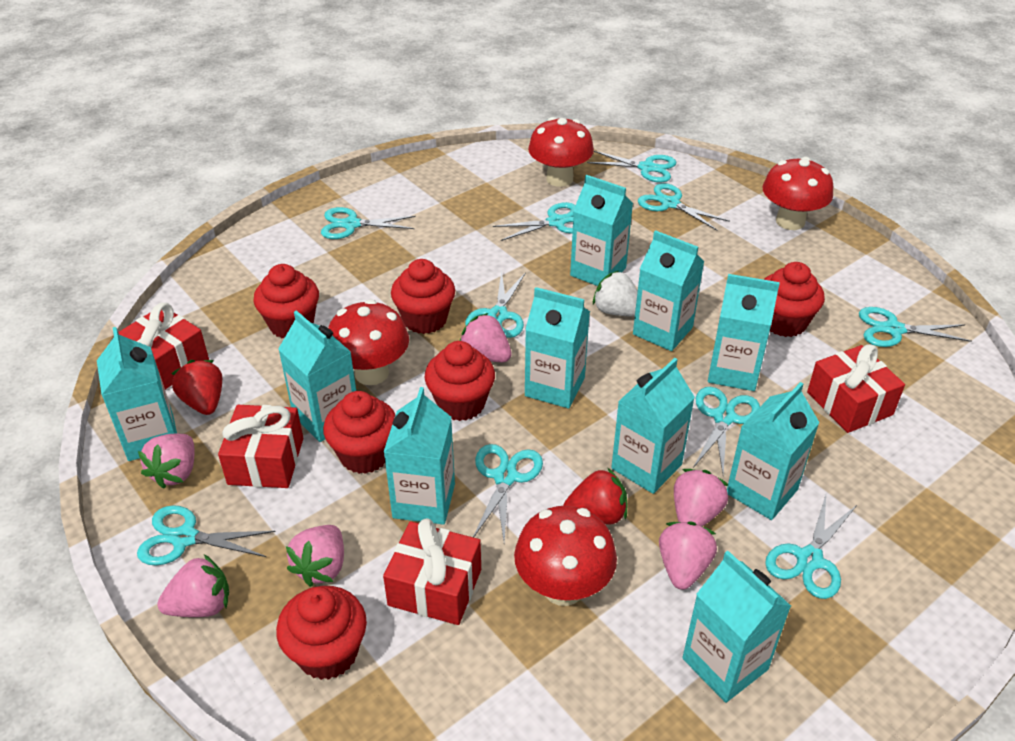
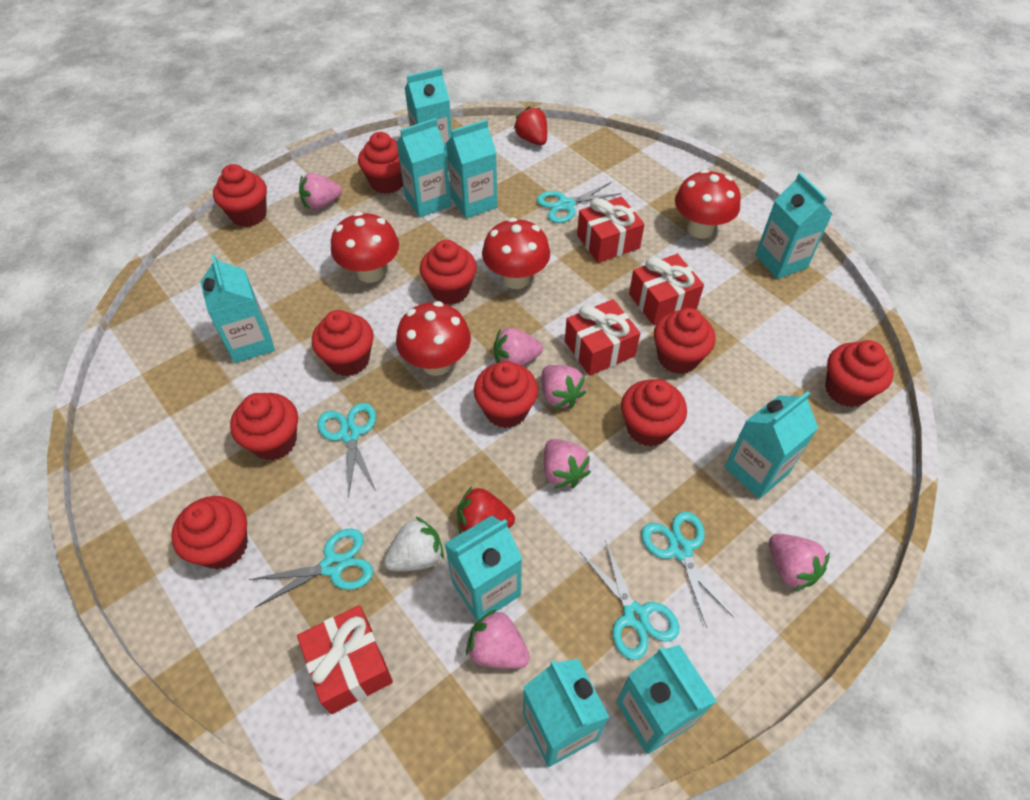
red cupcake: 6 -> 10
turquoise carton: 10 -> 9
turquoise scissors: 10 -> 5

